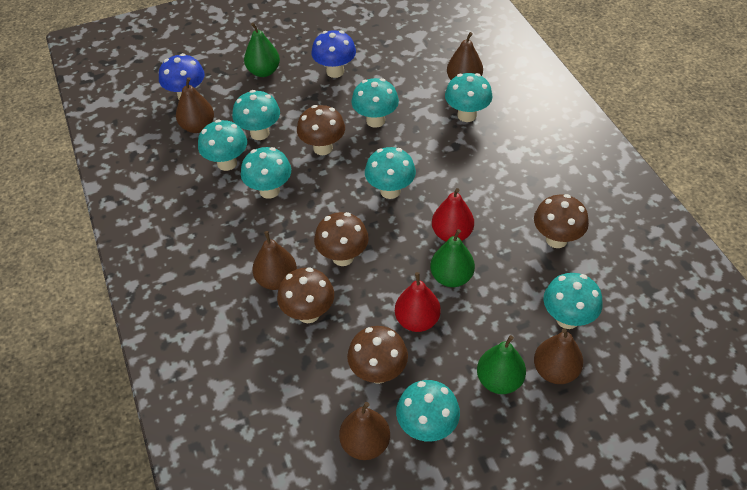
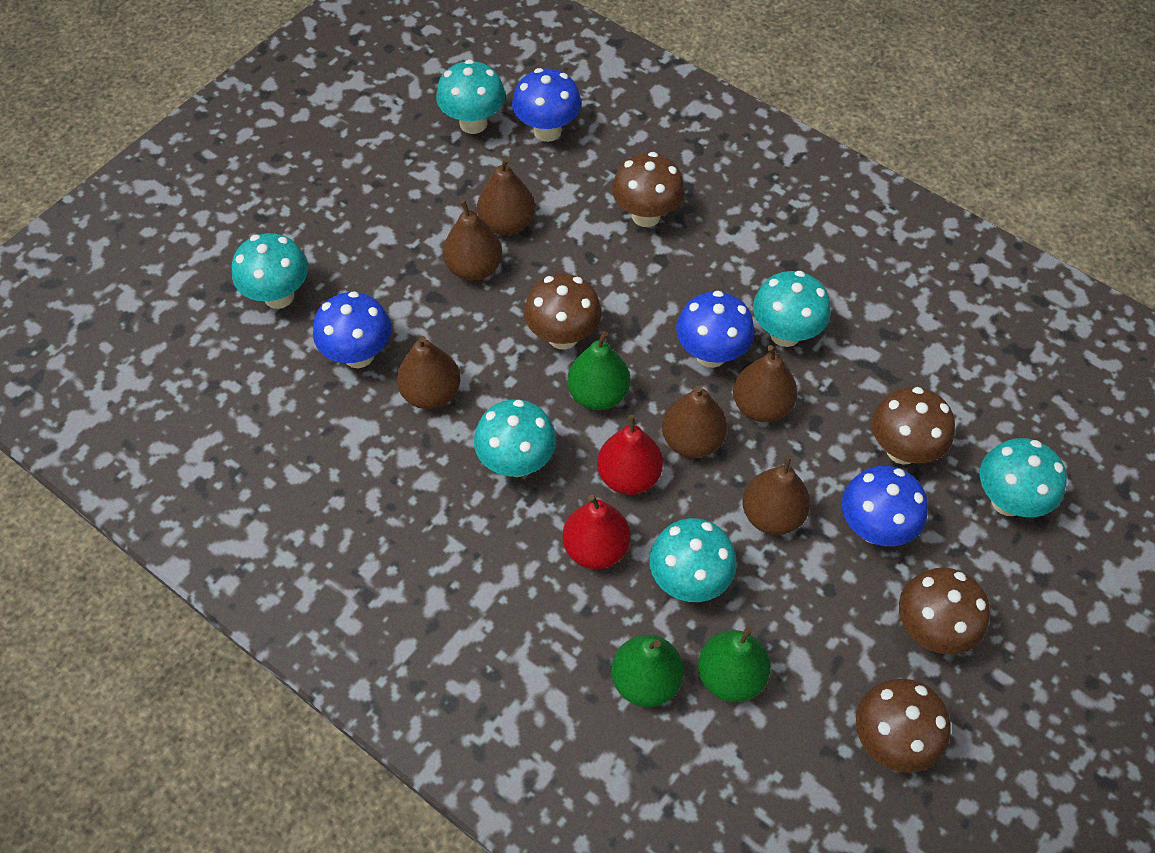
blue mushroom: 2 -> 4
brown pear: 5 -> 6
turquoise mushroom: 8 -> 6

